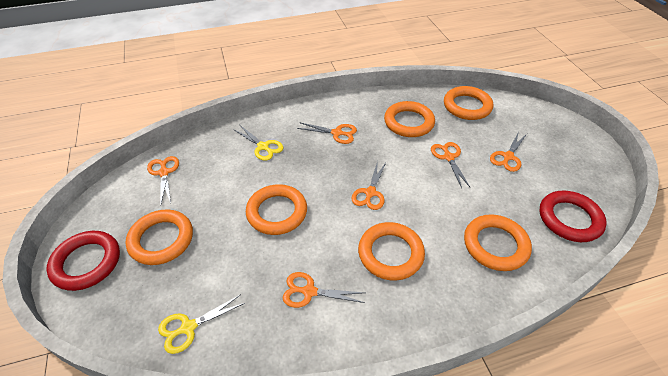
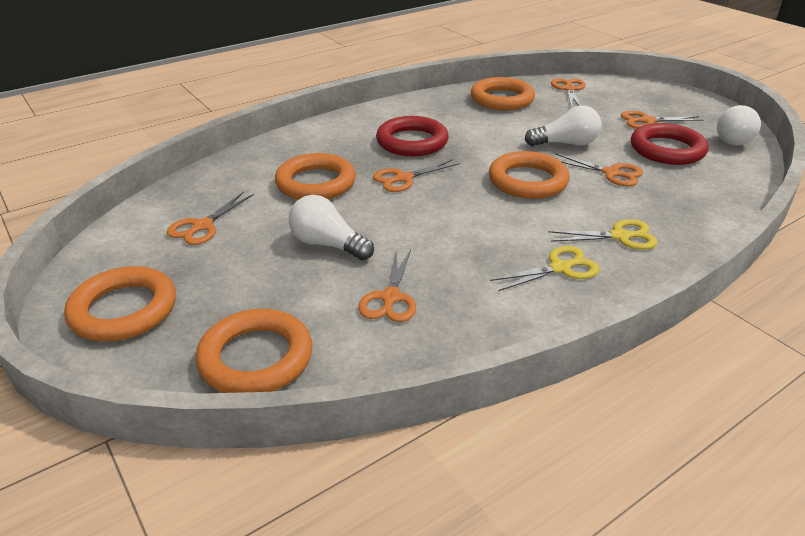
orange ring: 6 -> 5
white light bulb: 0 -> 3

